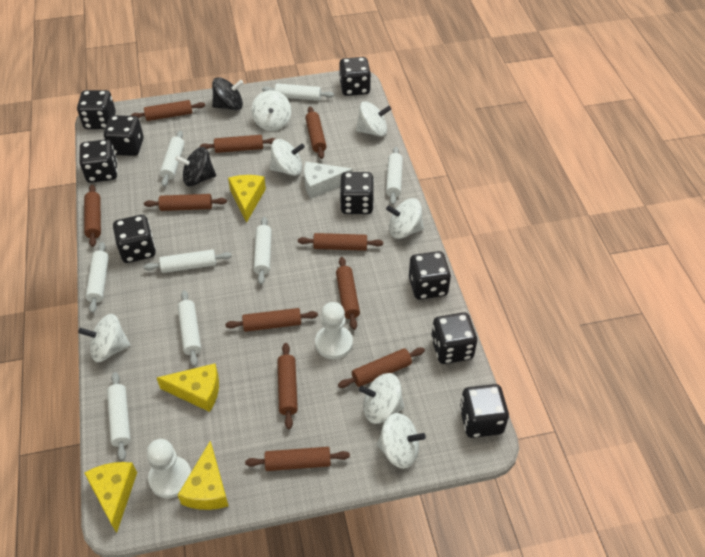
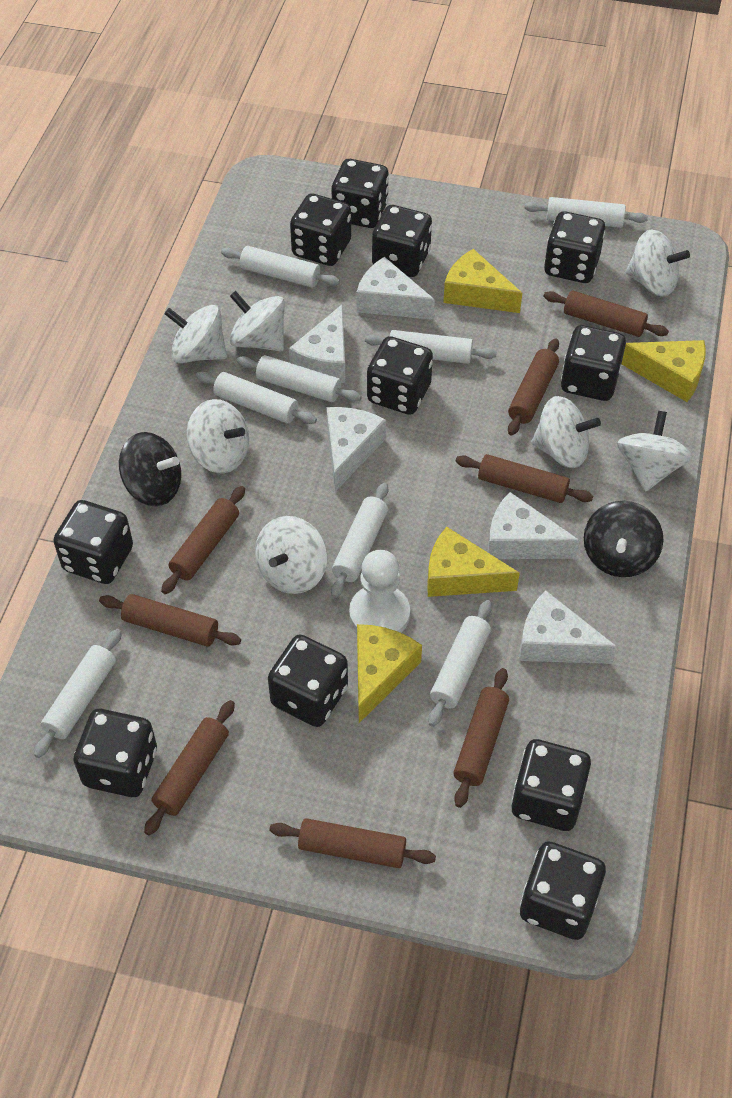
black dice: 9 -> 11
brown rolling pin: 11 -> 8
white cheese: 1 -> 5
white pawn: 2 -> 1

